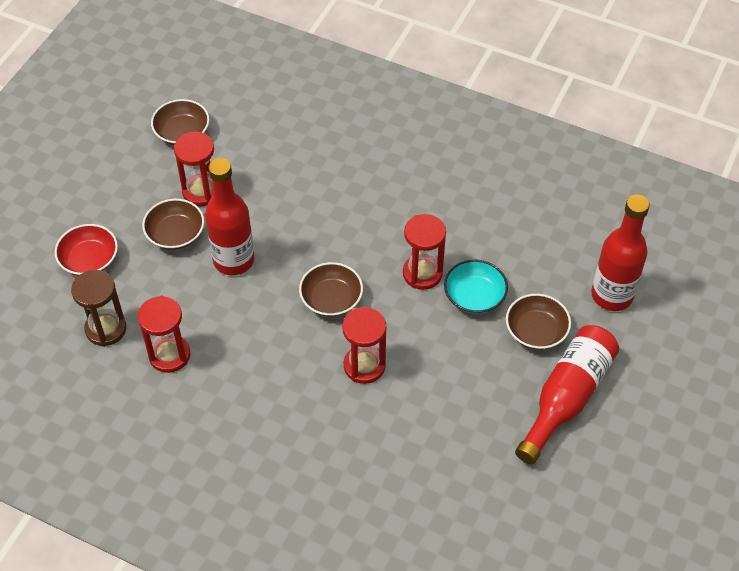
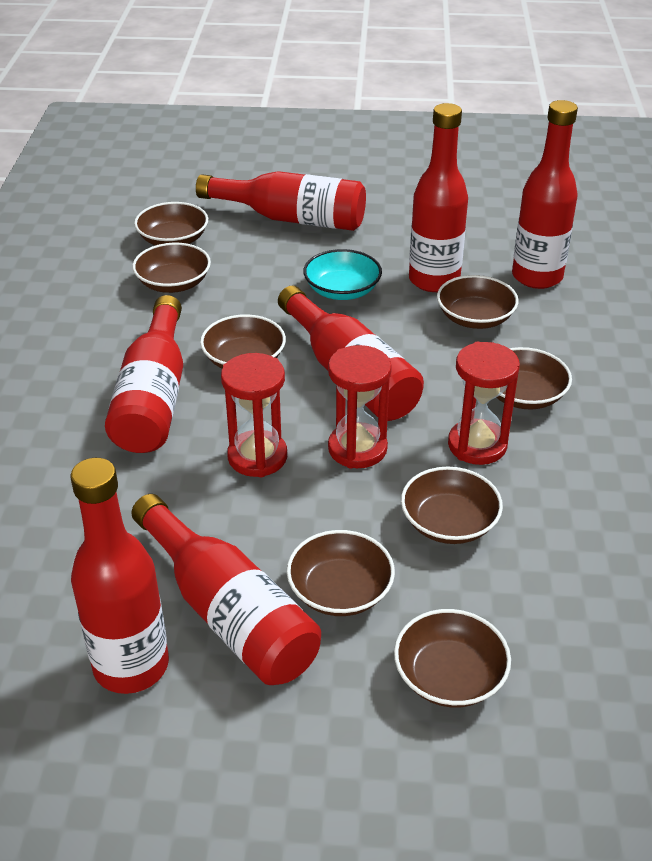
brown bowl: 4 -> 8
brown hourglass: 1 -> 0
red bottle: 3 -> 7
red bowl: 1 -> 0
red hourglass: 4 -> 3

